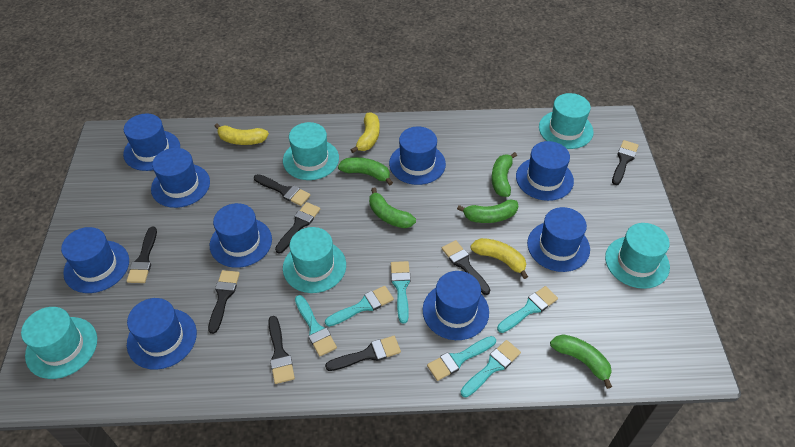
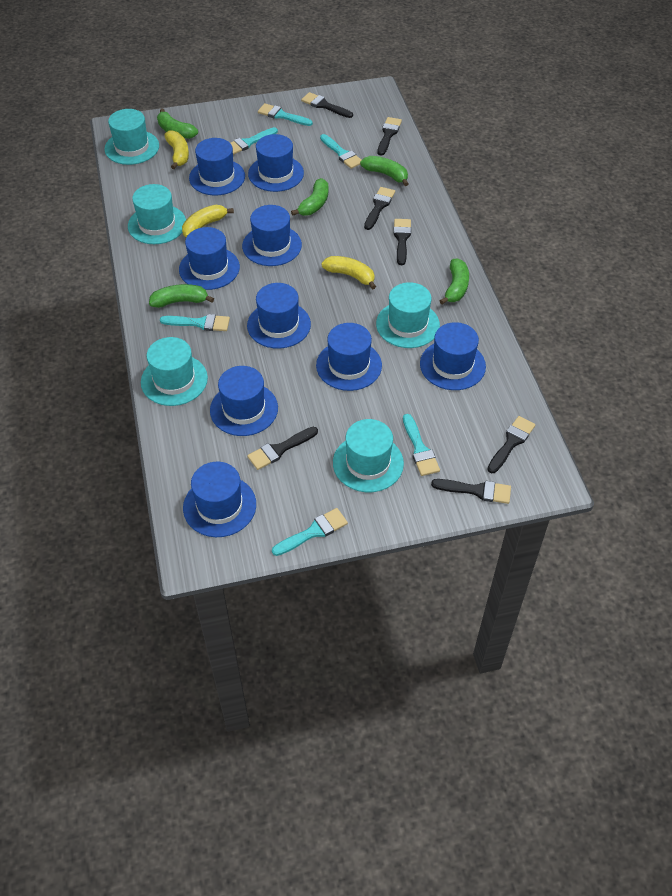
black brush: 8 -> 7

